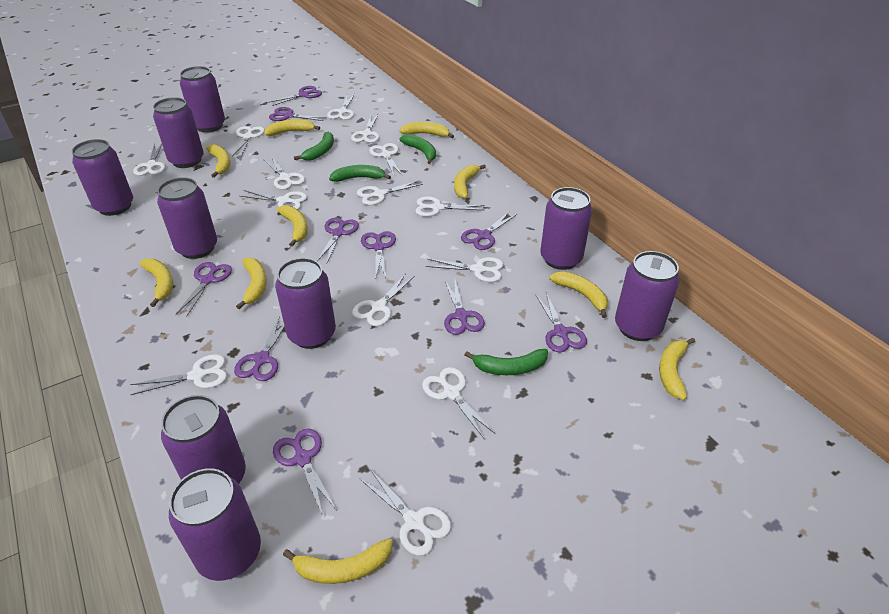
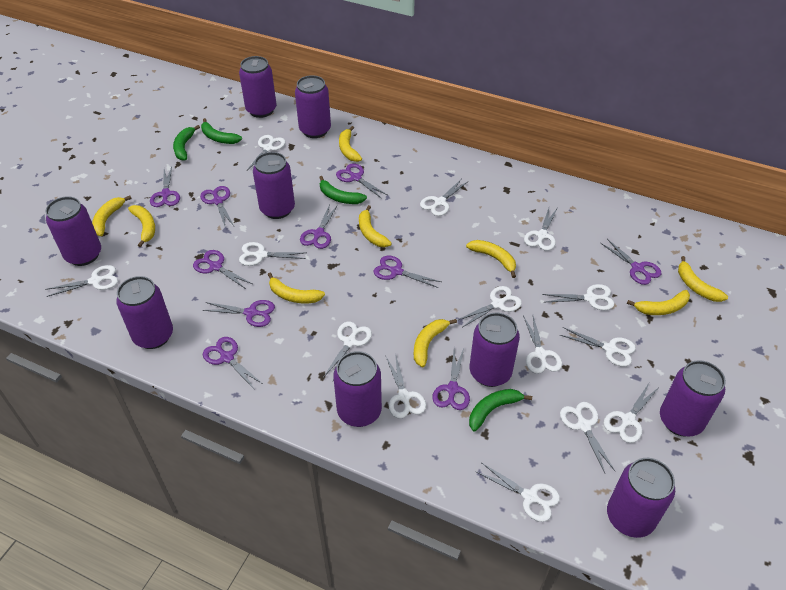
yellow banana: 10 -> 9

